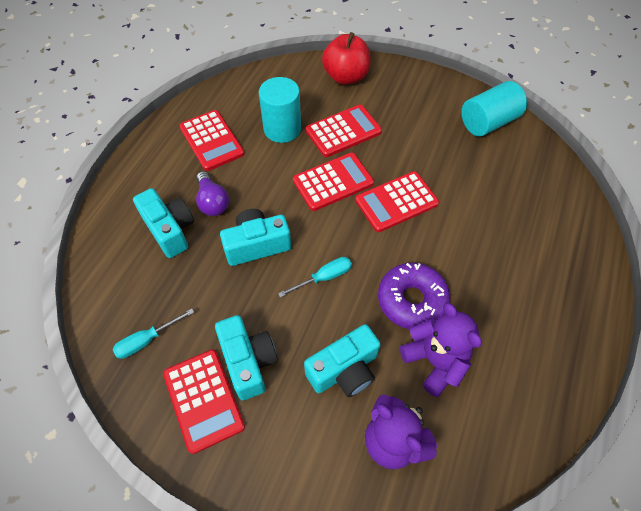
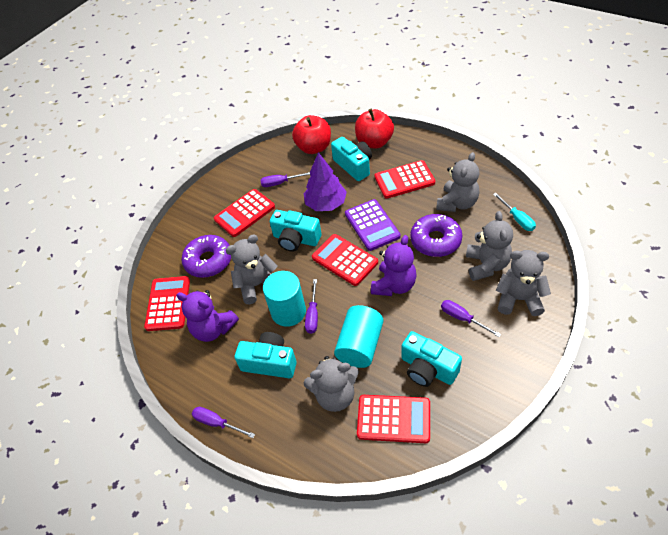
grey teddy bear: 0 -> 5
purple calculator: 0 -> 1
purple donut: 1 -> 2
purple light bulb: 1 -> 0
purple screwdriver: 0 -> 4
purple tree: 0 -> 1
red apple: 1 -> 2
turquoise screwdriver: 2 -> 1

